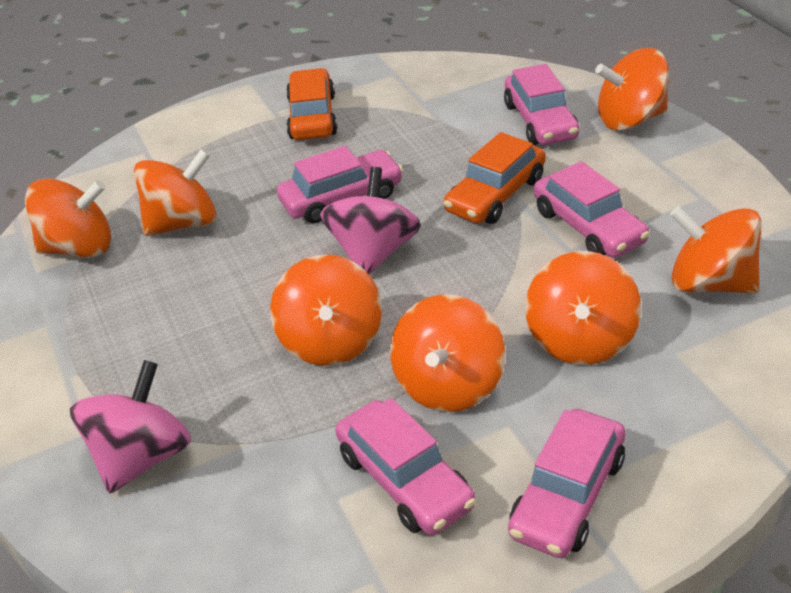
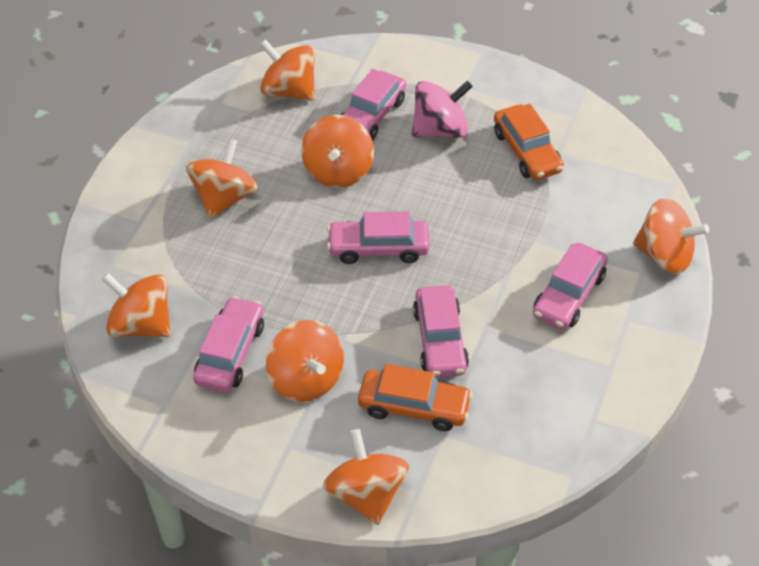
pink spinning top: 2 -> 1

